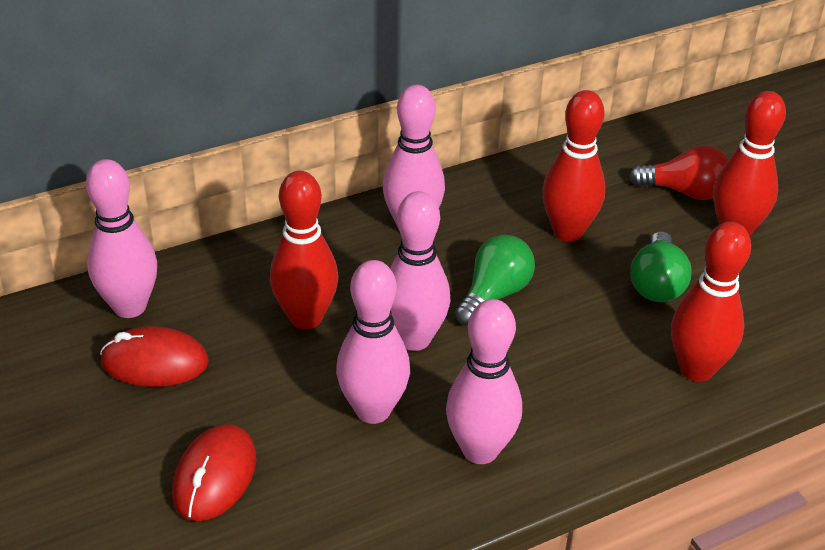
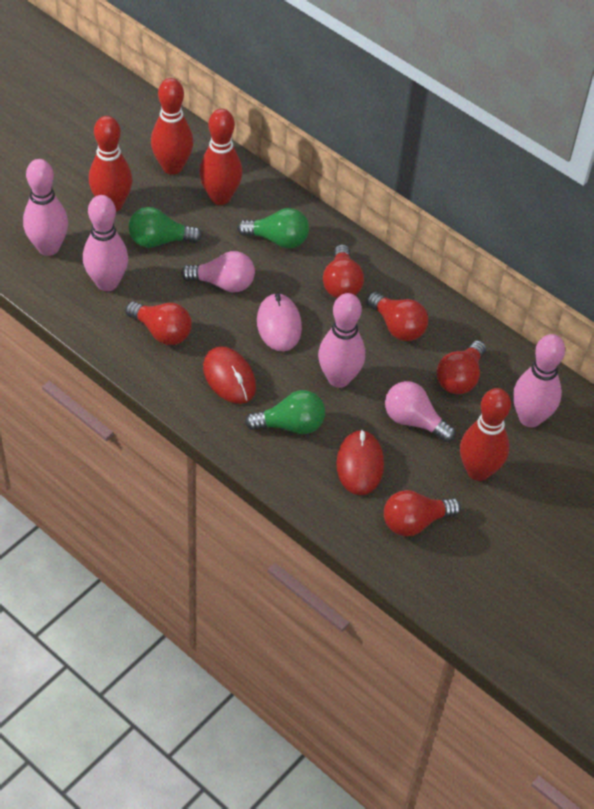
green light bulb: 2 -> 3
pink bowling pin: 5 -> 4
pink light bulb: 0 -> 2
pink mouse: 0 -> 1
red light bulb: 1 -> 5

